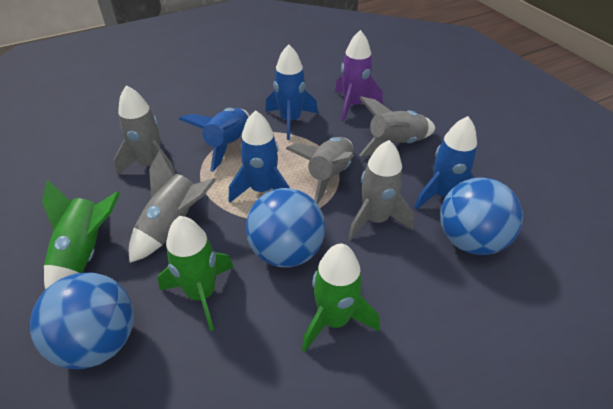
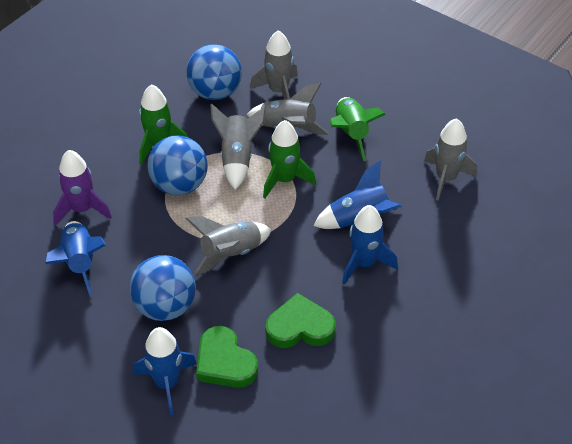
green heart: 0 -> 2

